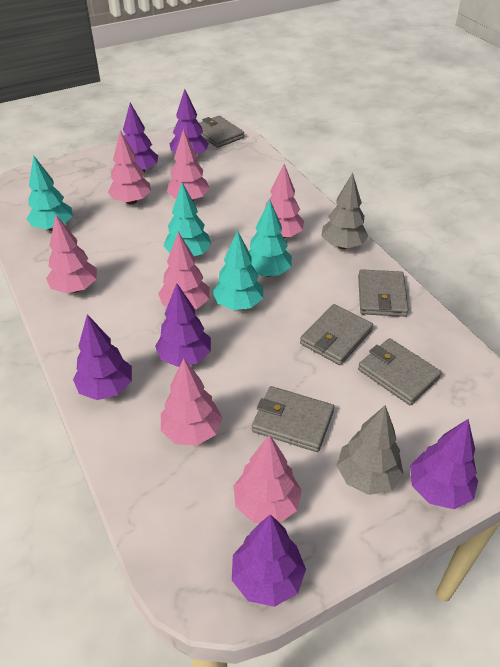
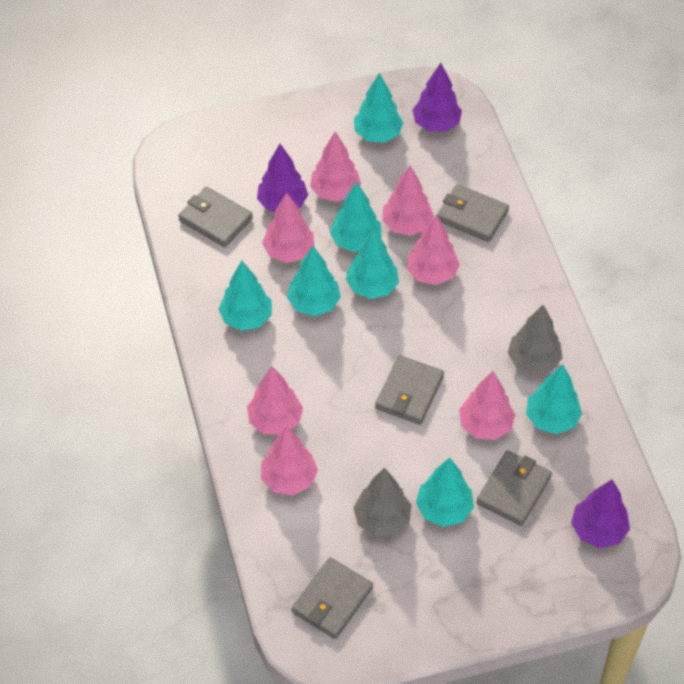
purple tree: 6 -> 3
turquoise tree: 4 -> 7

